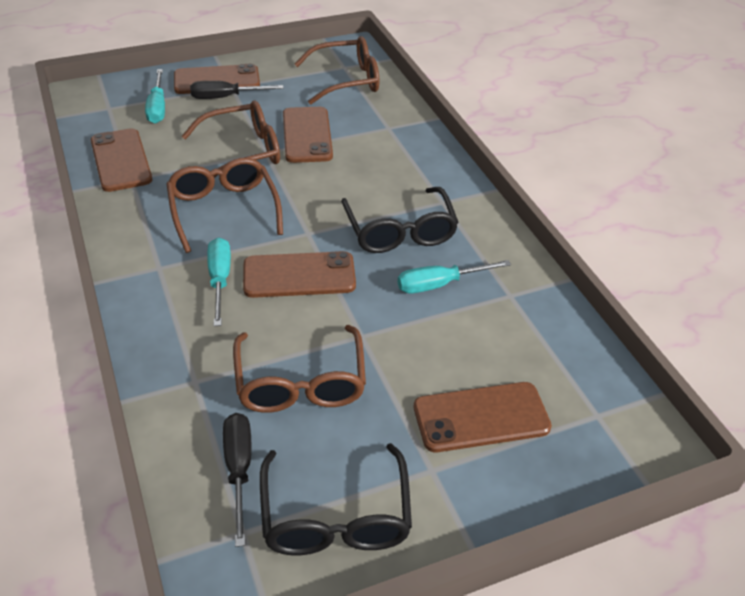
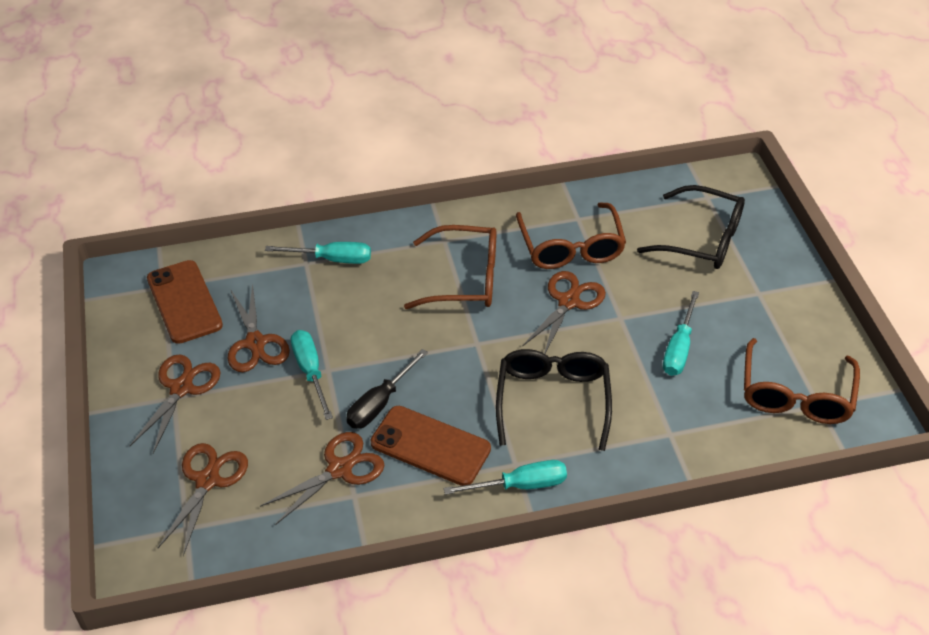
black screwdriver: 2 -> 1
brown glasses: 4 -> 3
brown phone: 5 -> 2
brown scissors: 0 -> 5
turquoise screwdriver: 3 -> 4

